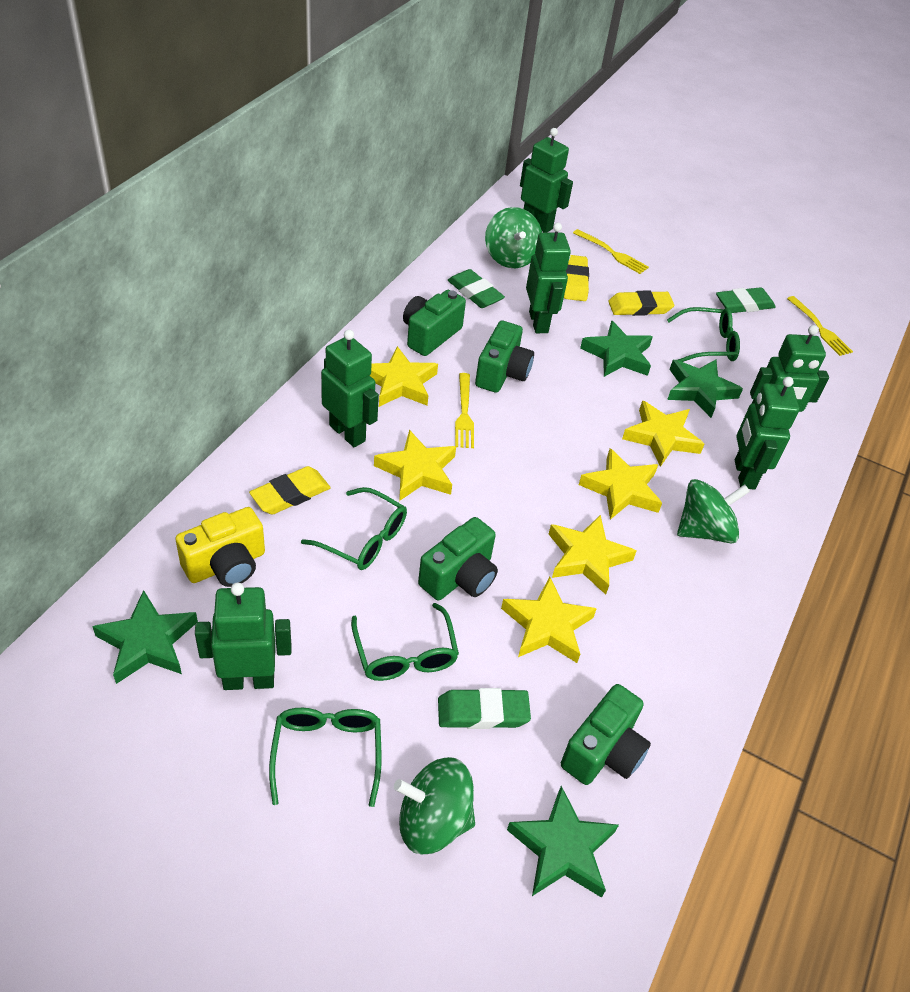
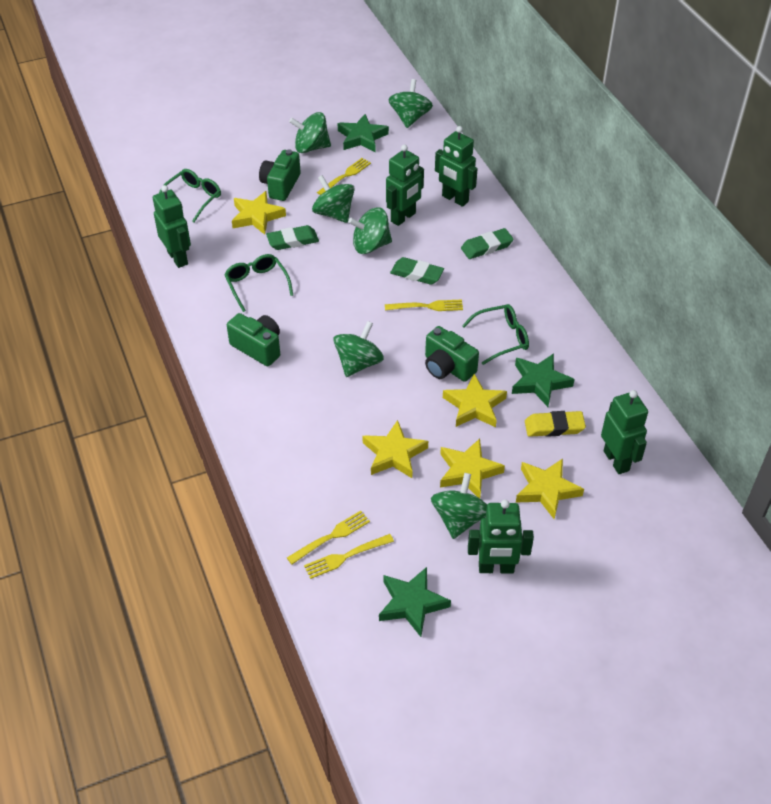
green camera: 4 -> 3
green glasses: 4 -> 3
green robot: 6 -> 5
green spinning top: 3 -> 6
green star: 4 -> 3
yellow camera: 1 -> 0
yellow eraser: 3 -> 1
yellow fork: 3 -> 4
yellow star: 6 -> 5

